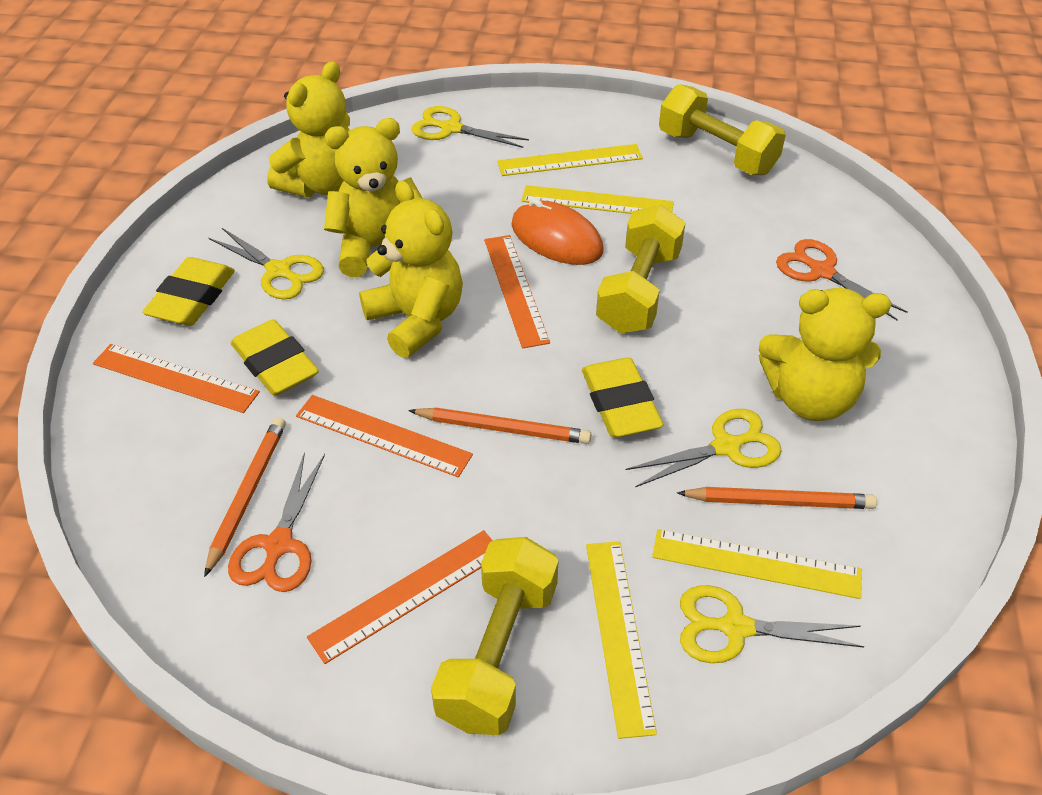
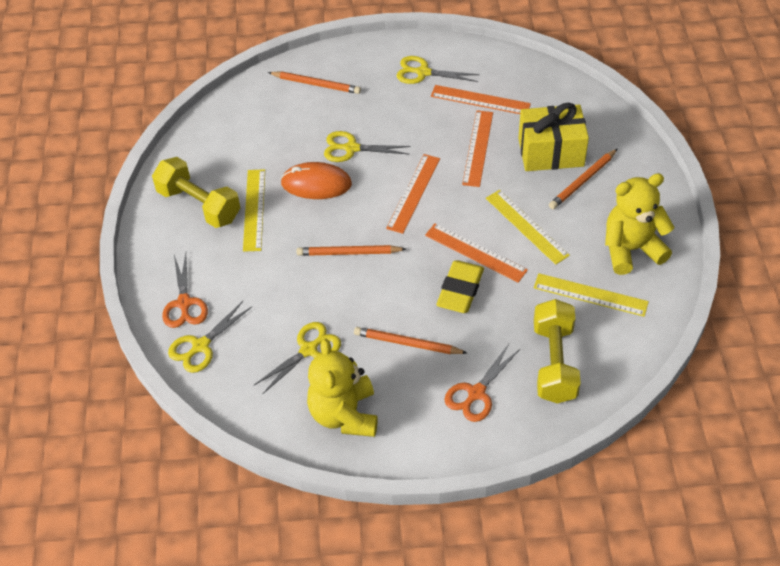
orange pencil: 3 -> 4
yellow dumbbell: 3 -> 2
yellow eraser: 3 -> 1
yellow gift: 0 -> 1
yellow ruler: 4 -> 3
yellow teddy bear: 4 -> 2

